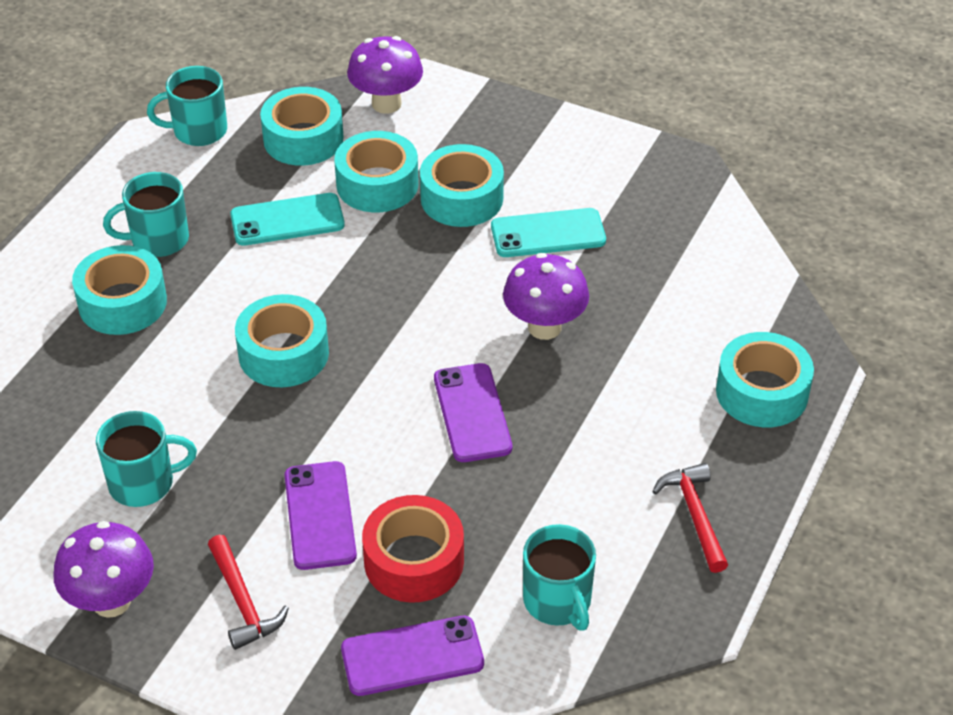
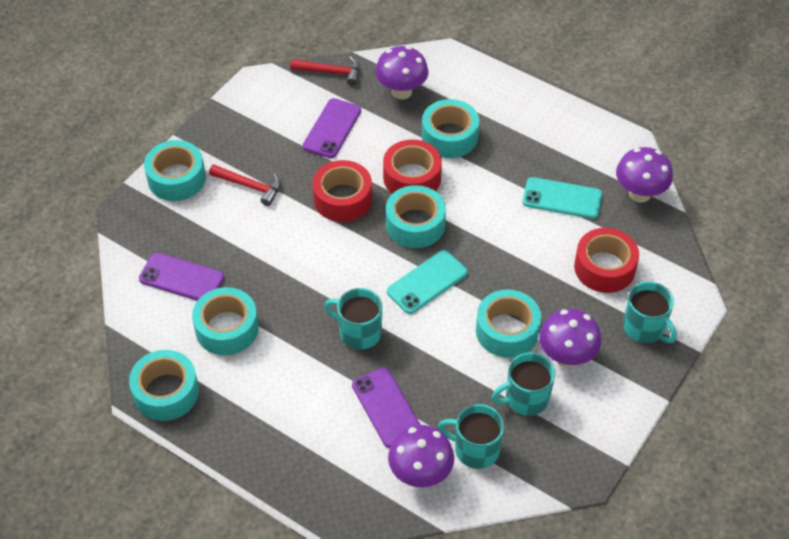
purple mushroom: 3 -> 4
red tape: 1 -> 3

